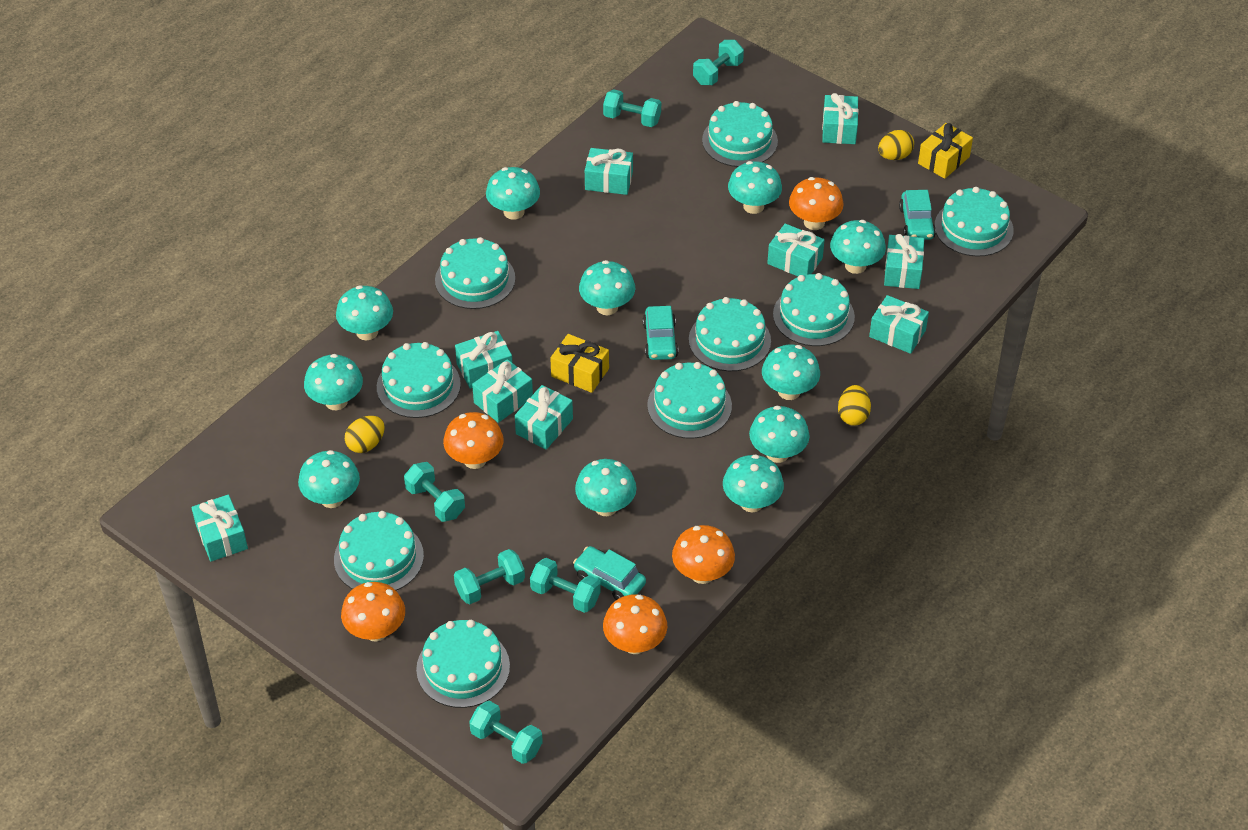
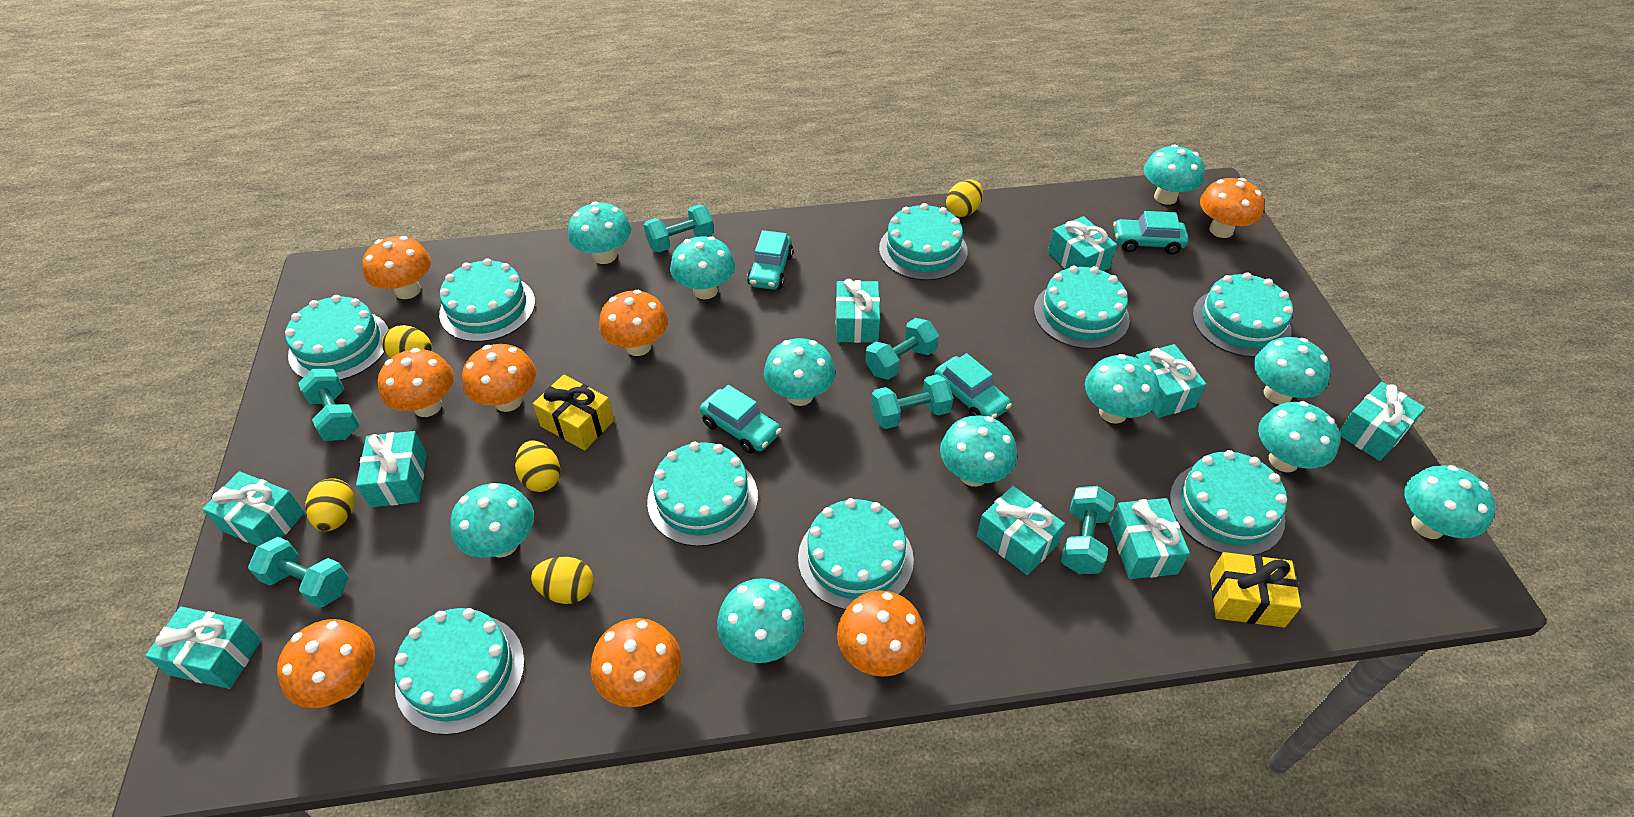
orange mushroom: 5 -> 8
turquoise car: 3 -> 4
yellow egg: 3 -> 5

